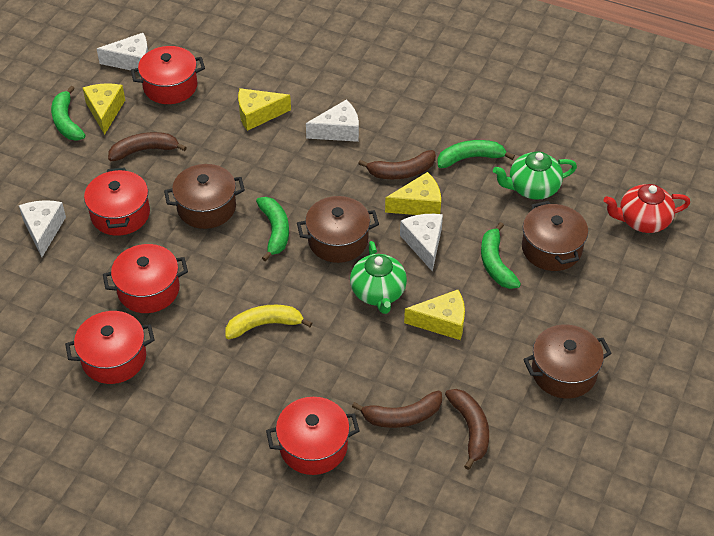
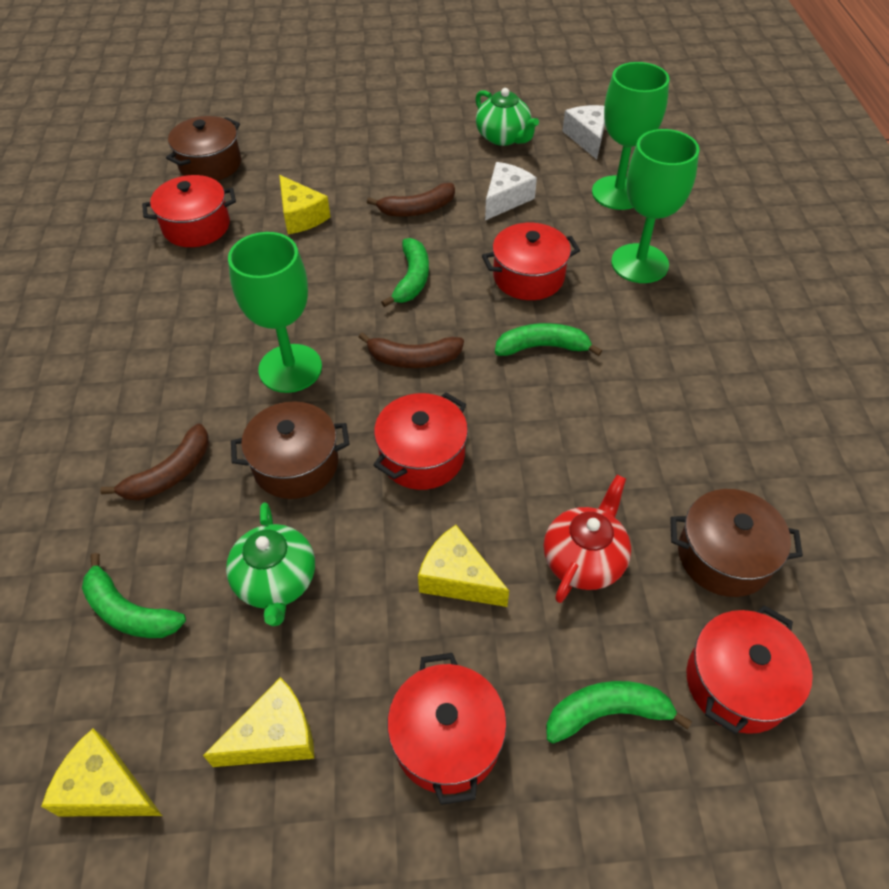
brown banana: 4 -> 3
brown pot: 4 -> 3
green goblet: 0 -> 3
white cheese: 4 -> 2
yellow banana: 1 -> 0

